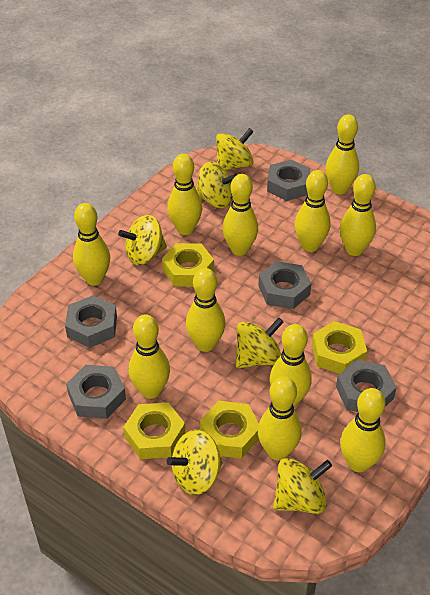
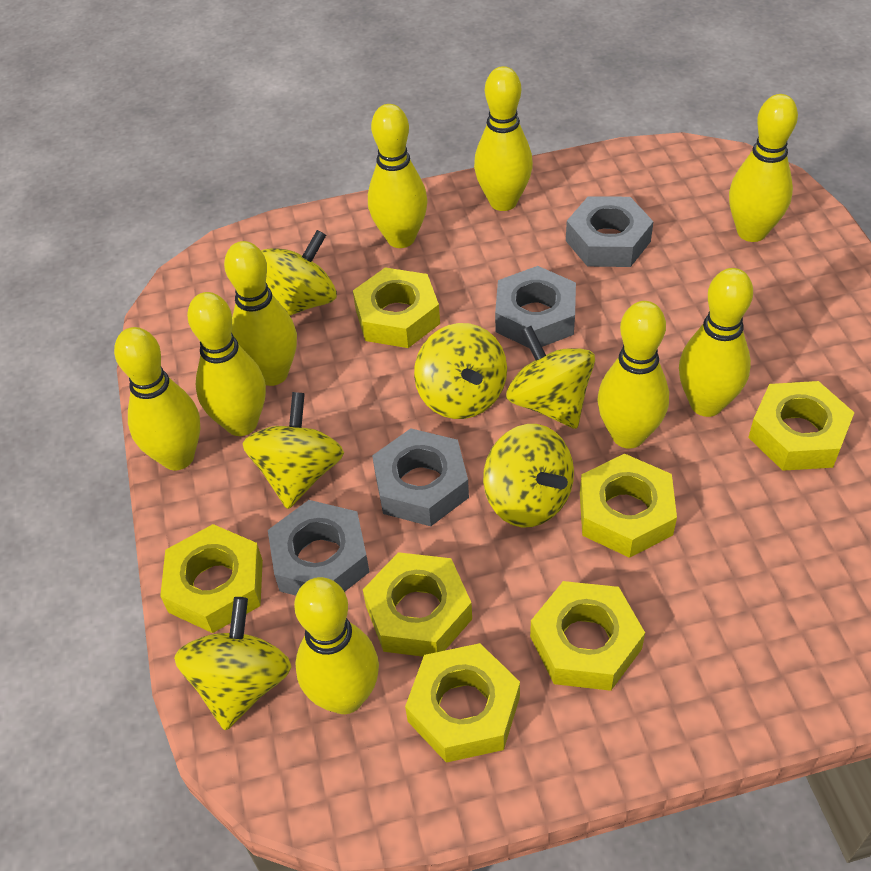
grey nut: 5 -> 4
yellow bowling pin: 11 -> 9
yellow nut: 4 -> 7

